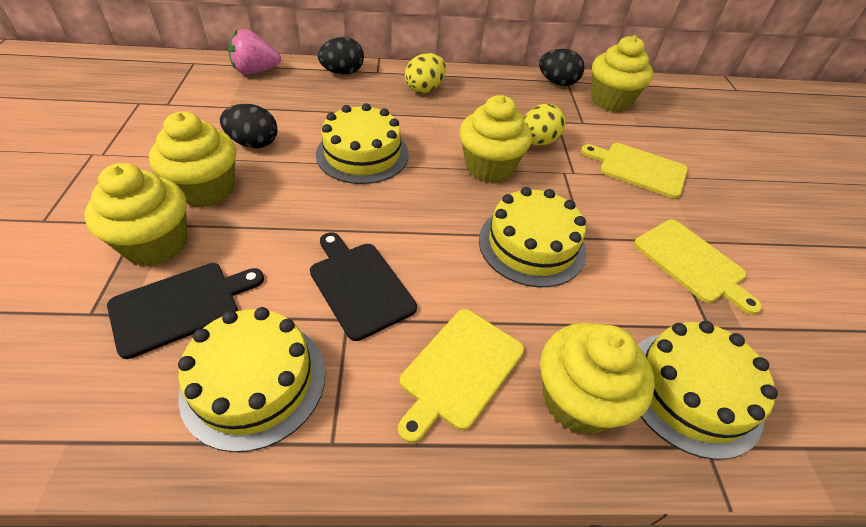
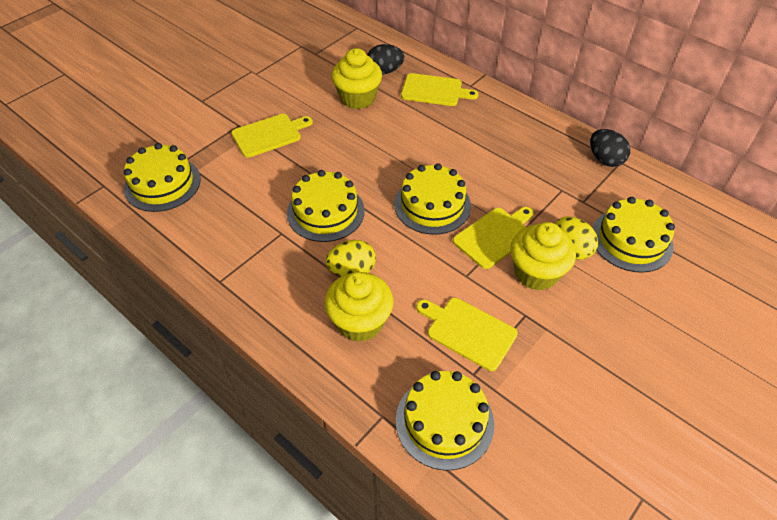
black cutting board: 2 -> 0
black egg: 3 -> 2
pink strawberry: 1 -> 0
yellow cake: 4 -> 5
yellow cupcake: 5 -> 3
yellow cutting board: 3 -> 4

